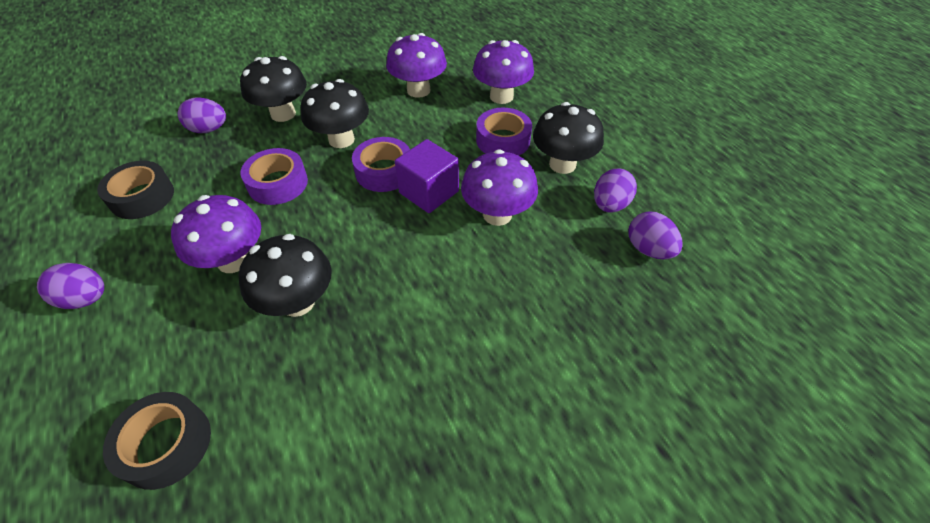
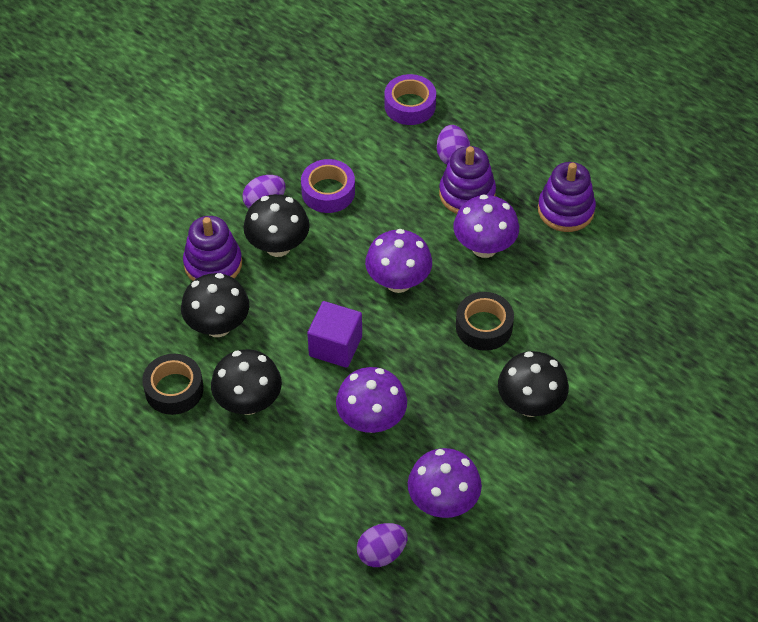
purple egg: 4 -> 3
purple stacking toy: 0 -> 3
purple tape: 3 -> 2

